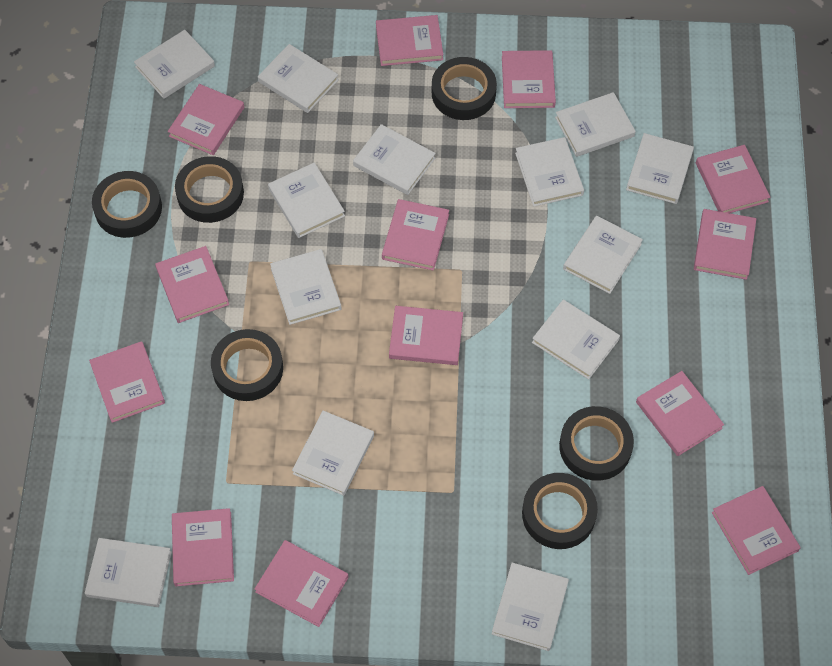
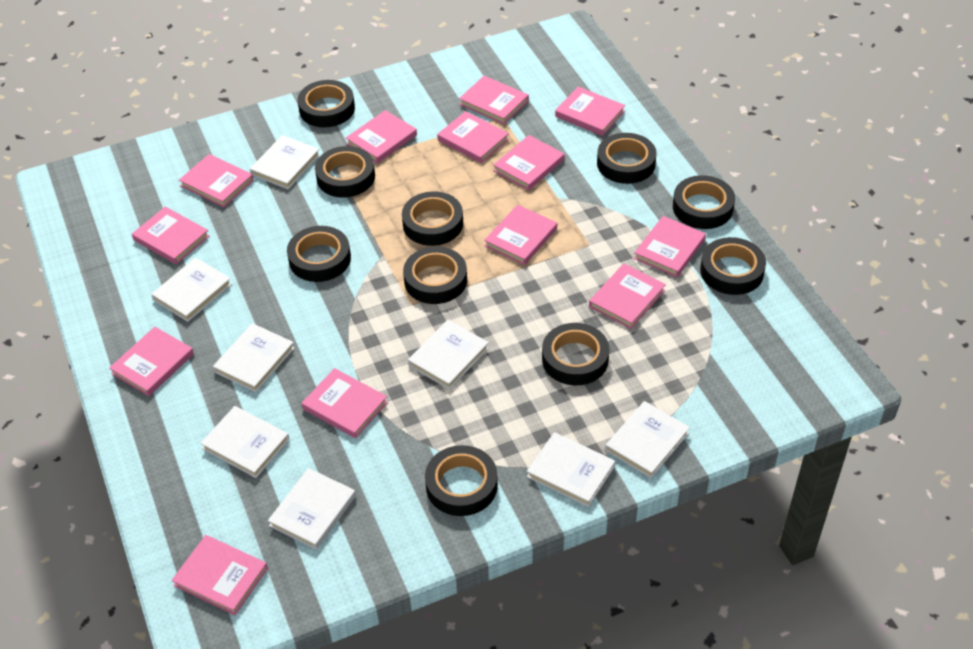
black tape: 6 -> 10
white book: 13 -> 8

